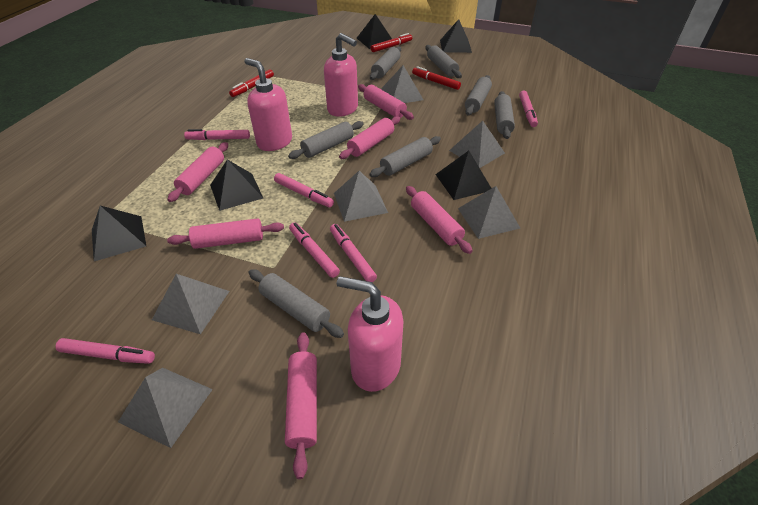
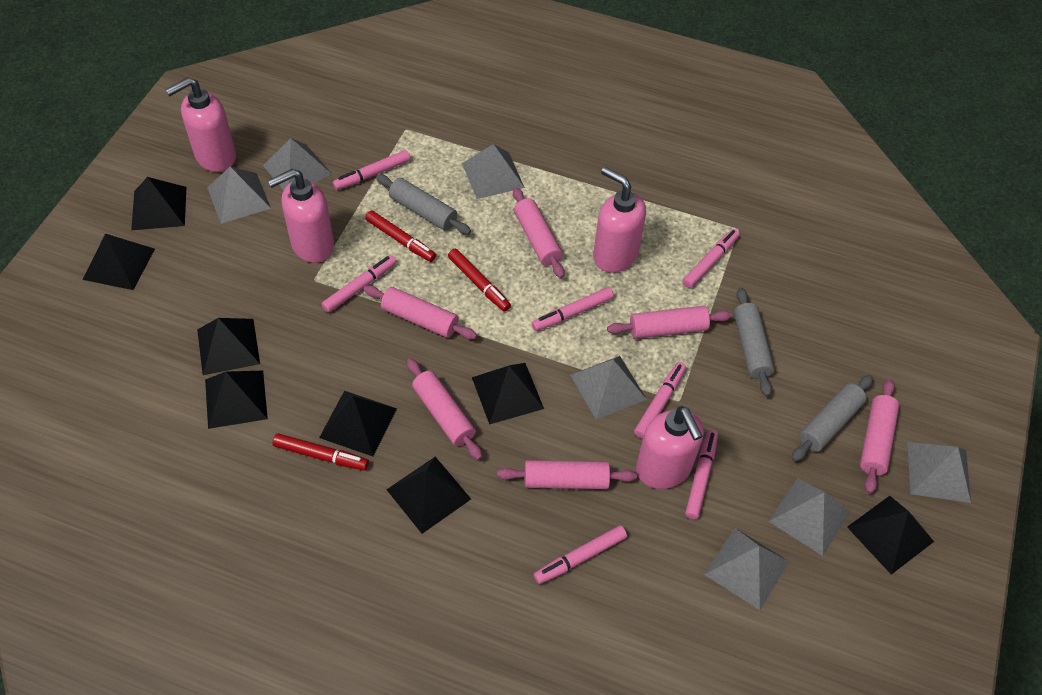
black pyramid: 5 -> 8
grey pyramid: 6 -> 7
grey rolling pin: 7 -> 3
pink marker: 6 -> 7
pink soap dispenser: 3 -> 4

